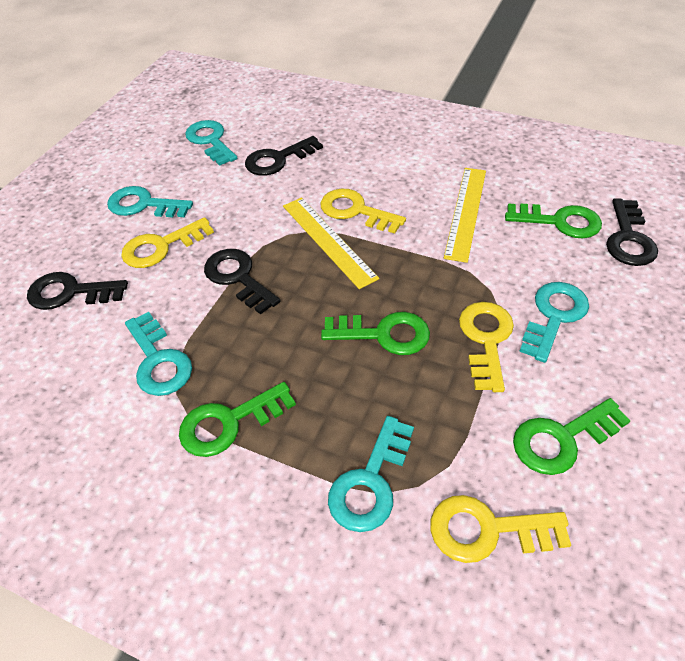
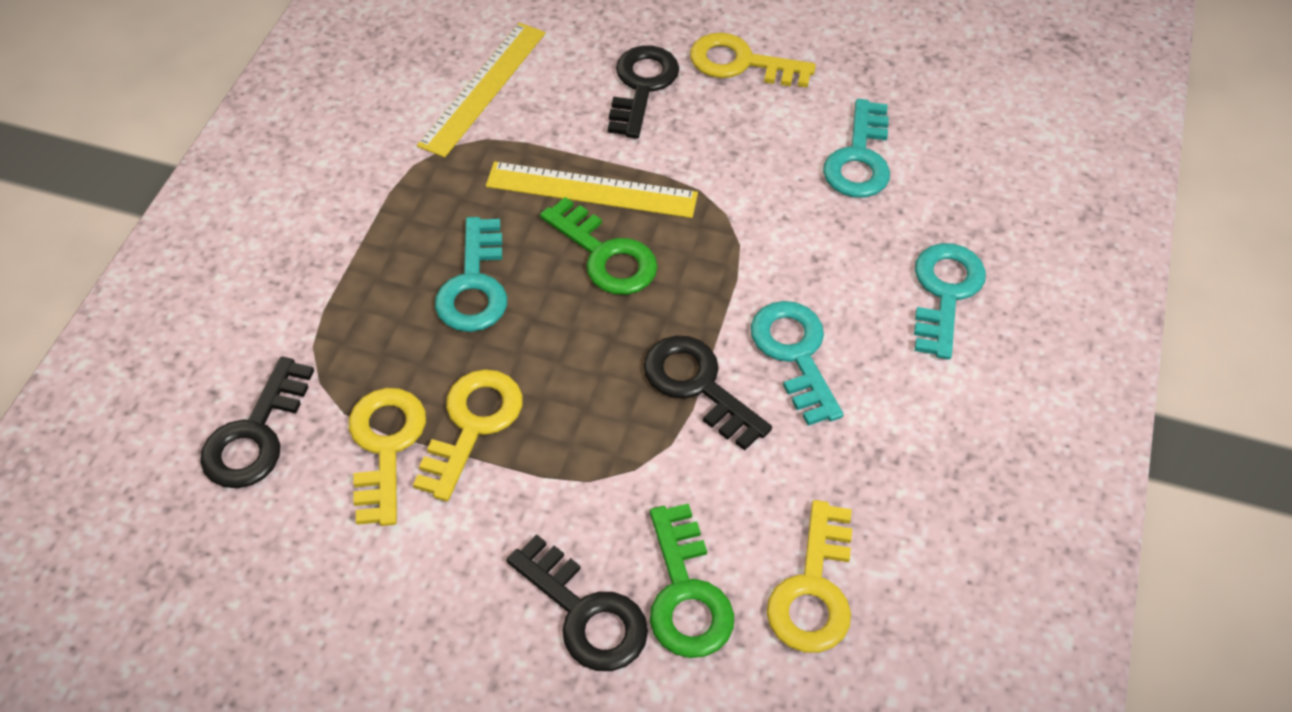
green key: 4 -> 2
turquoise key: 5 -> 4

